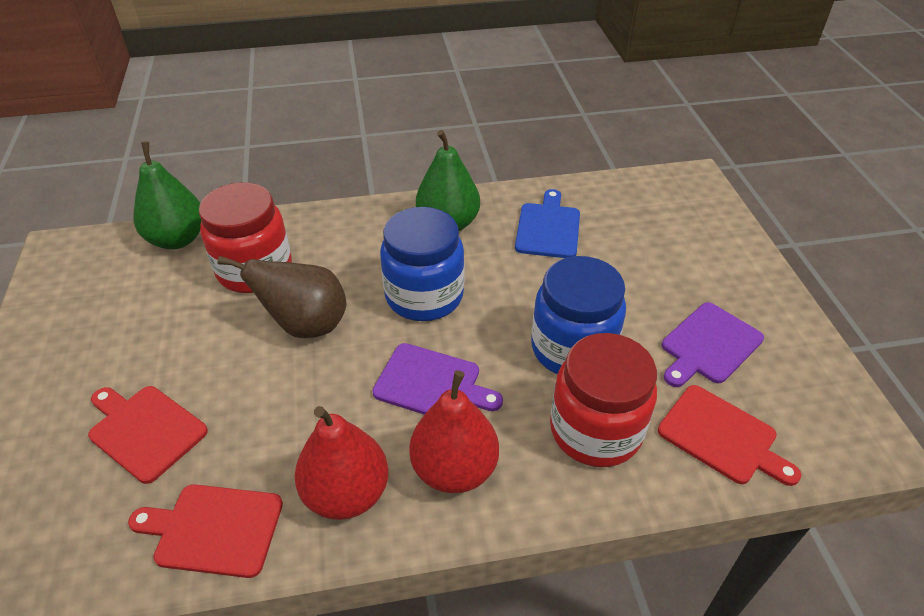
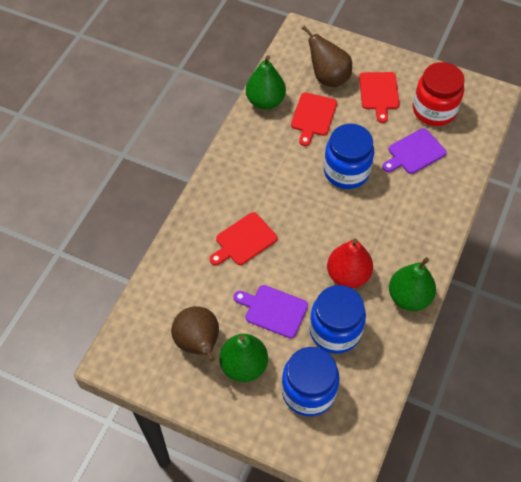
blue cutting board: 1 -> 0
blue jar: 2 -> 3
brown pear: 1 -> 2
green pear: 2 -> 3
red jar: 2 -> 1
red pear: 2 -> 1

